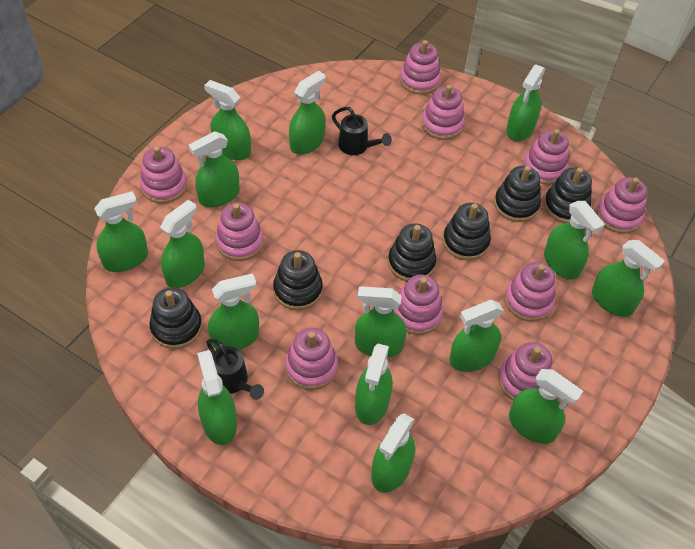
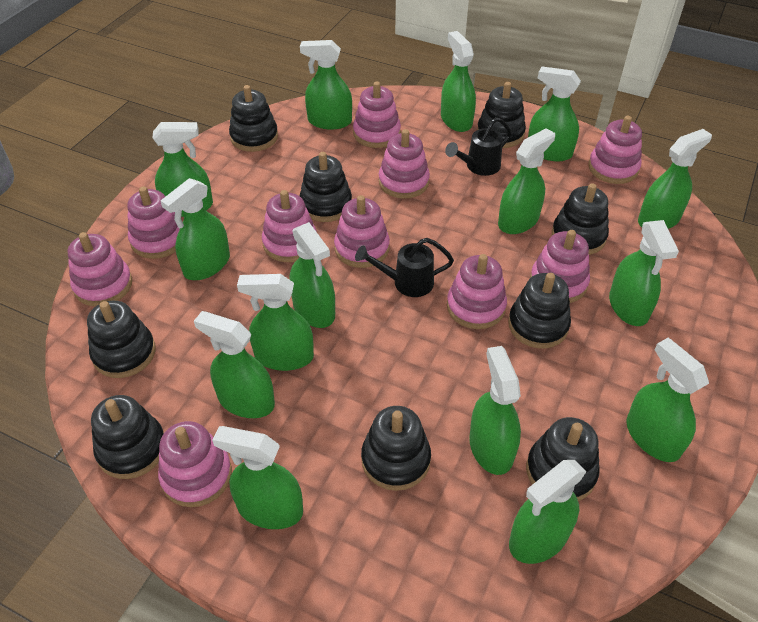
black stacking toy: 6 -> 9

